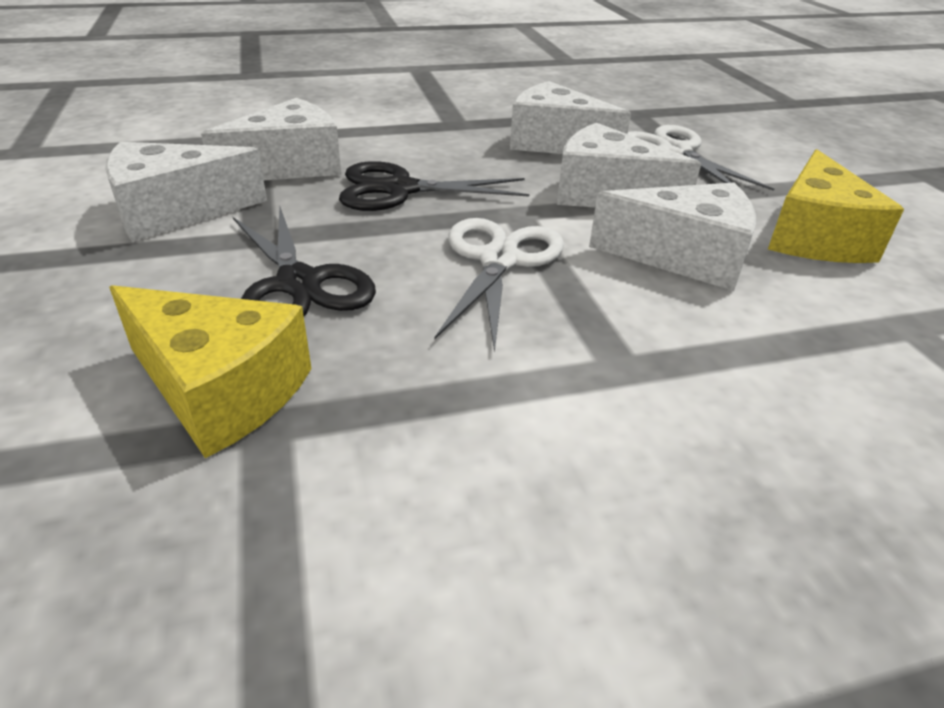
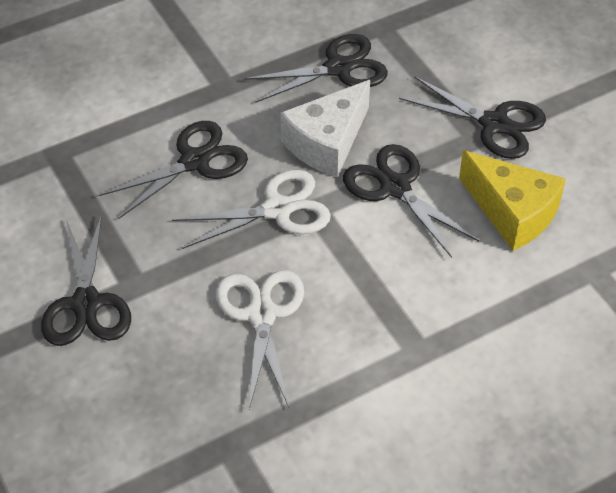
black scissors: 2 -> 5
white cheese: 5 -> 1
yellow cheese: 2 -> 1

